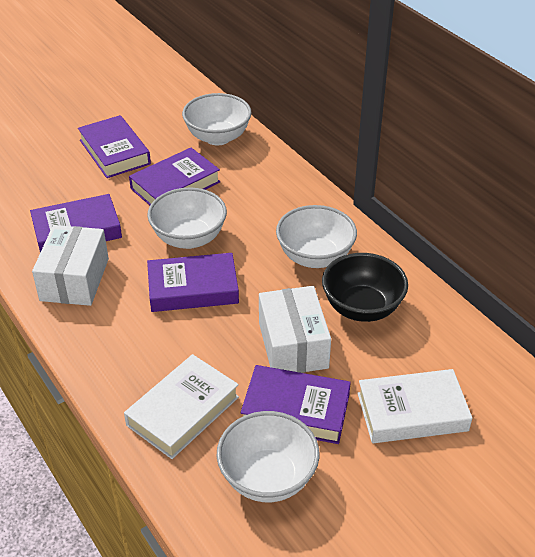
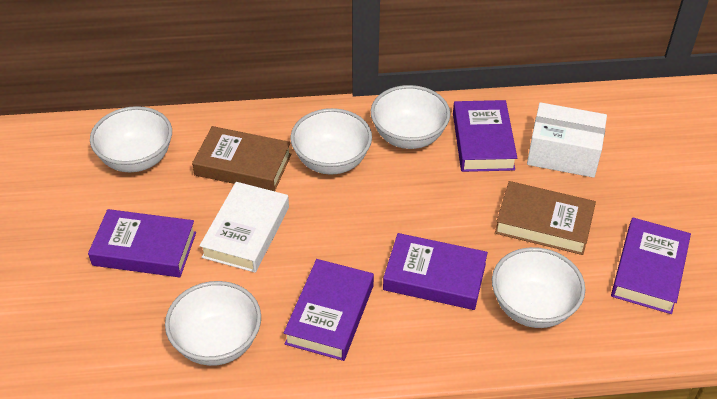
black bowl: 1 -> 0
brown book: 0 -> 2
white book: 2 -> 1
white bowl: 4 -> 5
white box: 2 -> 1

